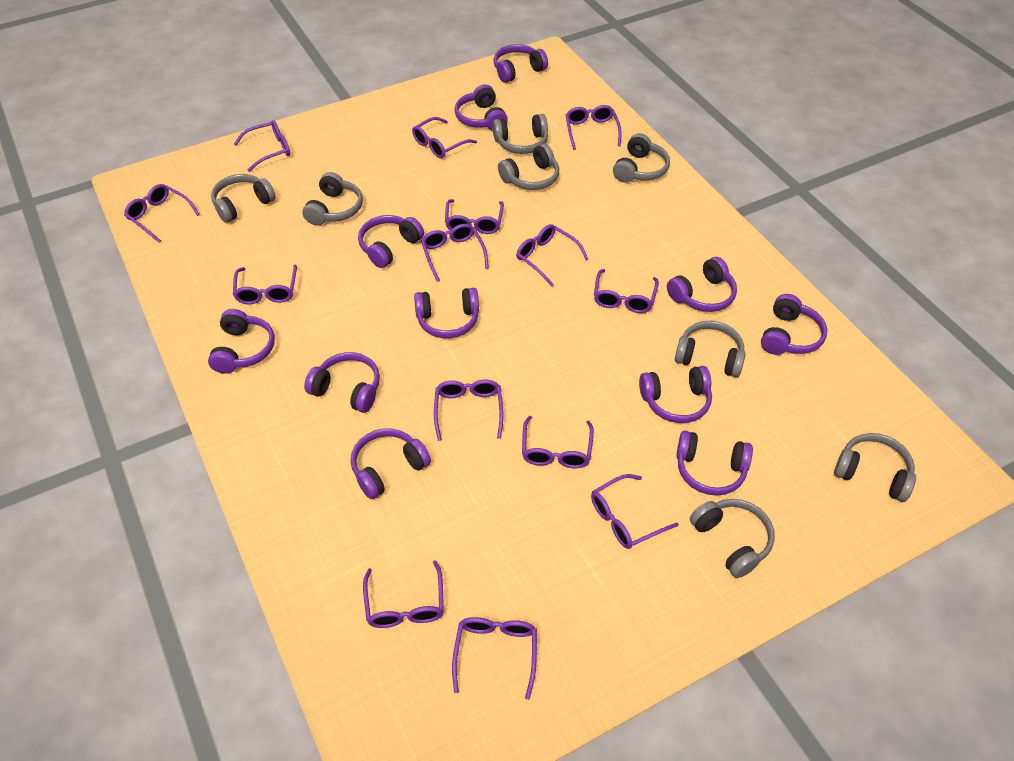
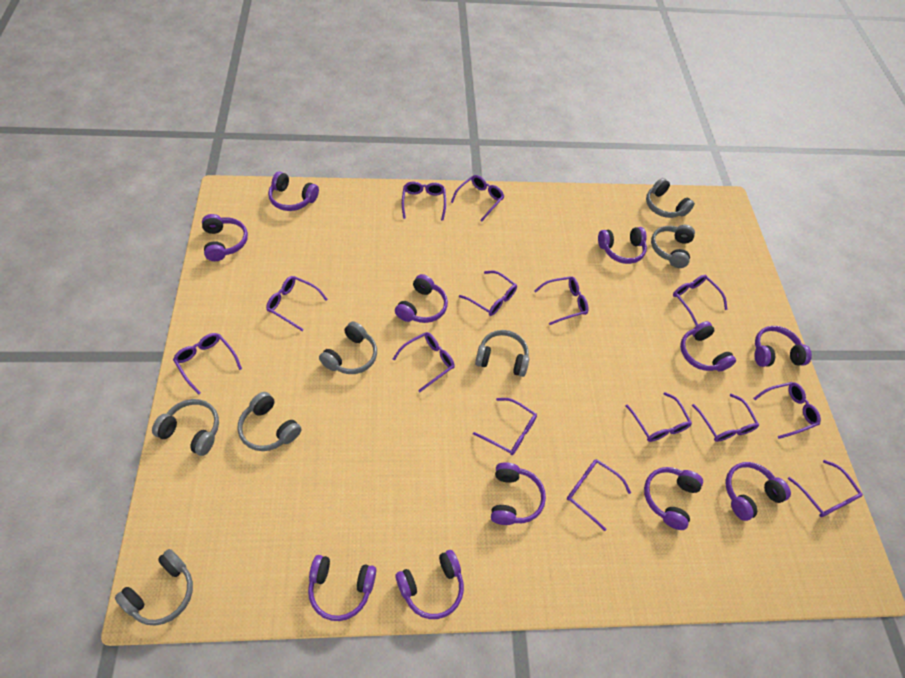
grey headphones: 8 -> 7

